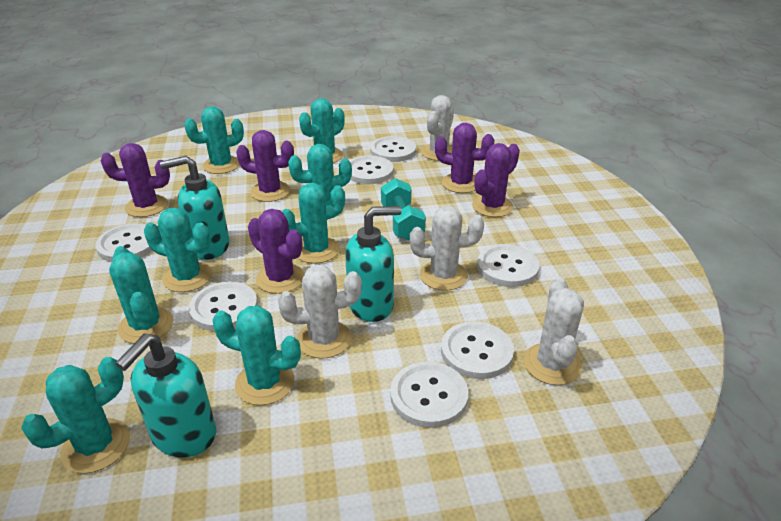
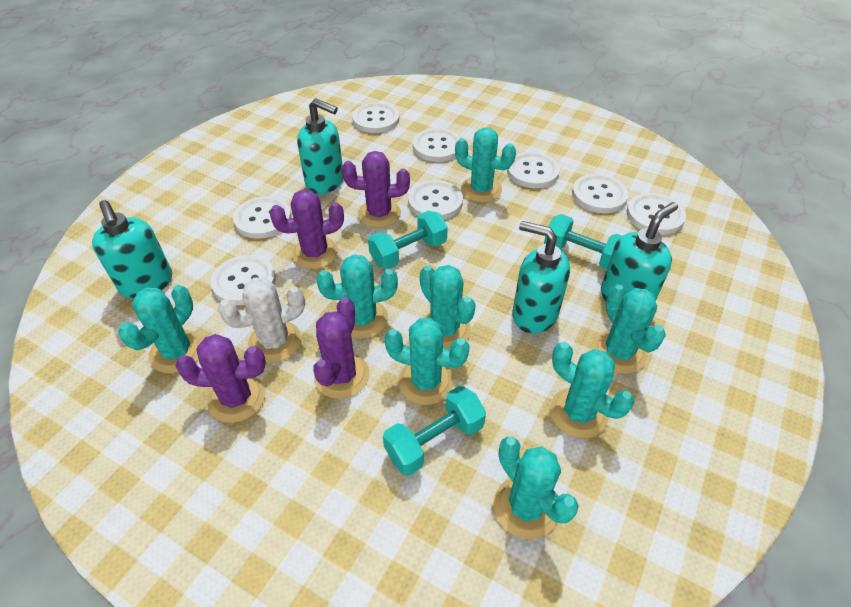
purple cactus: 5 -> 4
turquoise dumbbell: 1 -> 3
turquoise soap dispenser: 3 -> 4
white button: 7 -> 8
white cactus: 4 -> 1

